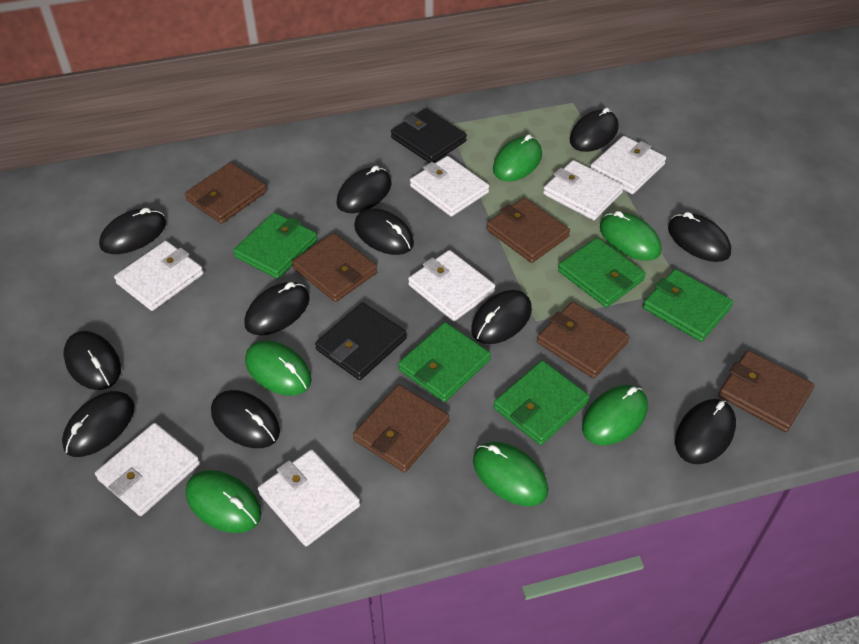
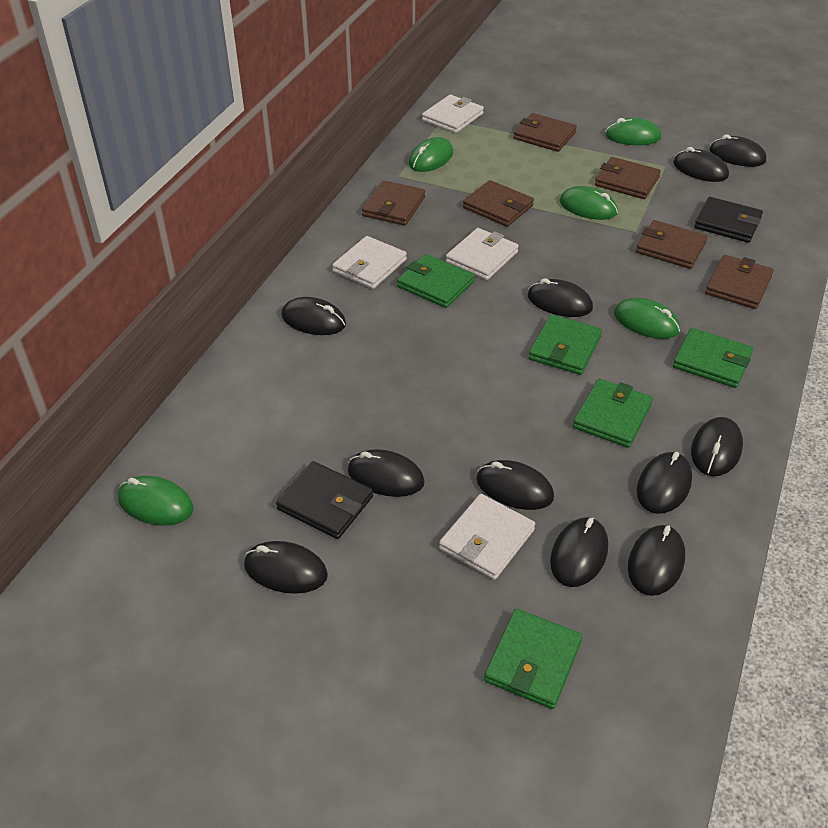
green mouse: 6 -> 5
white wallet: 7 -> 4

